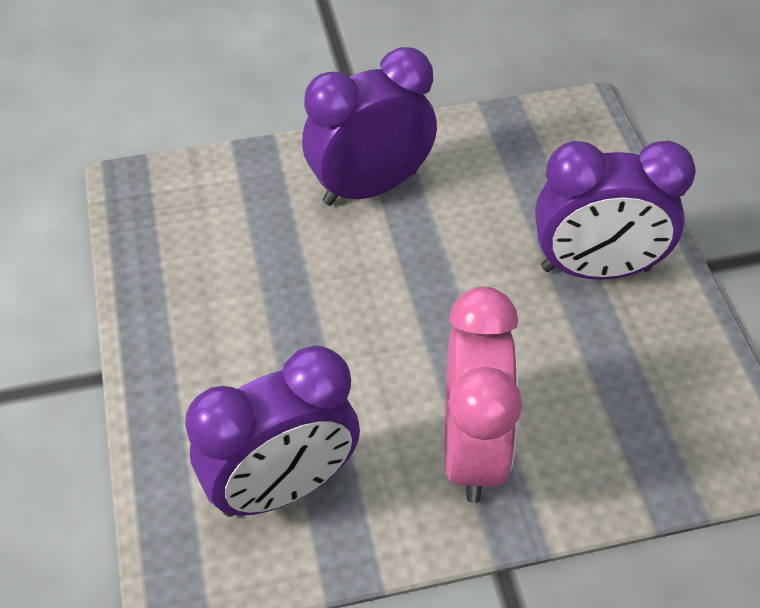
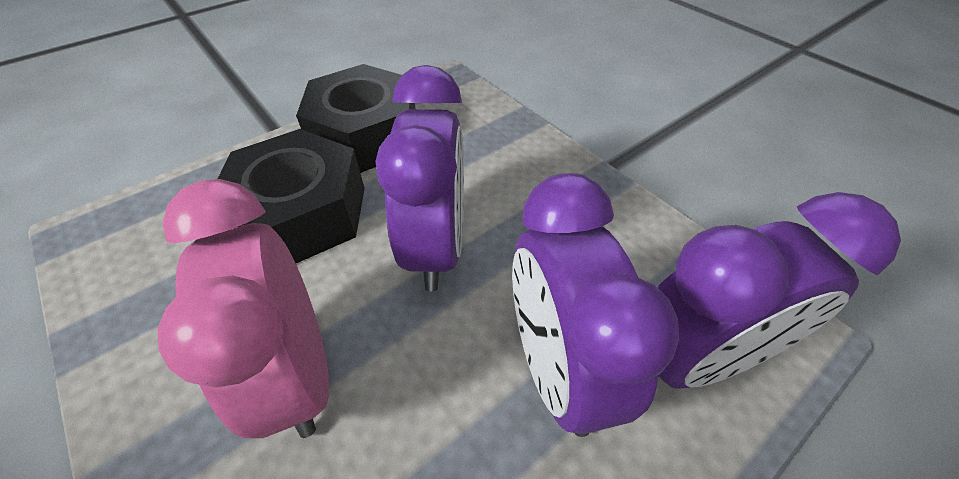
black nut: 0 -> 2

